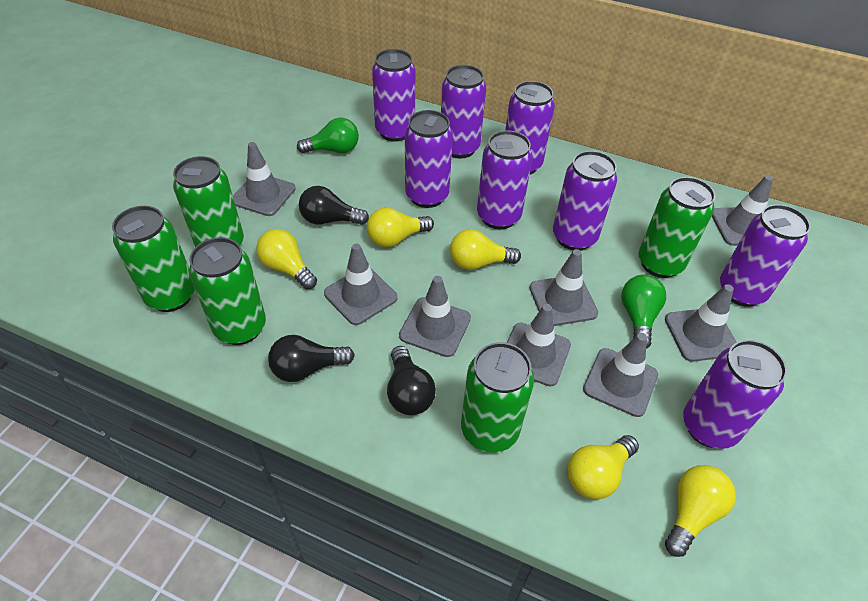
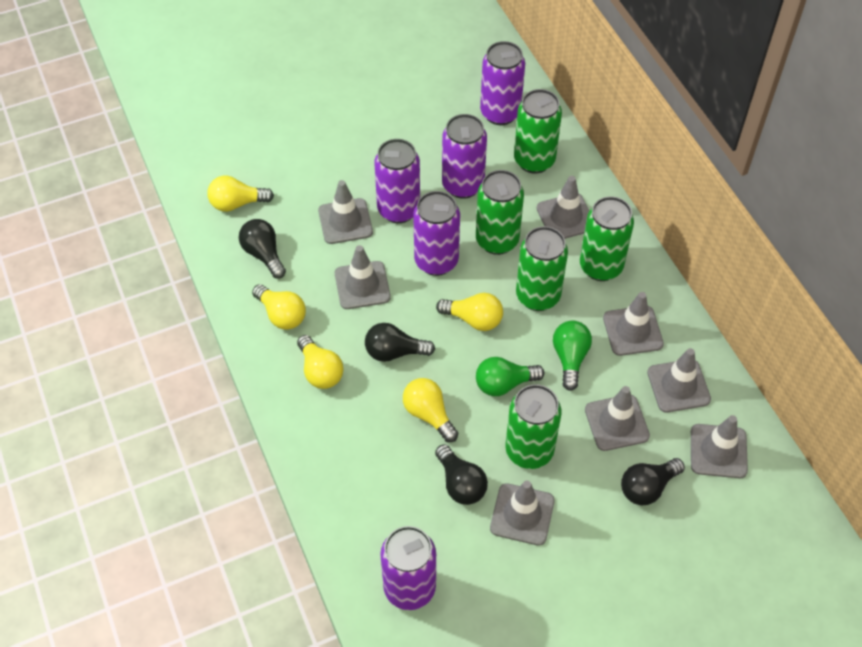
black light bulb: 3 -> 4
purple can: 8 -> 5

